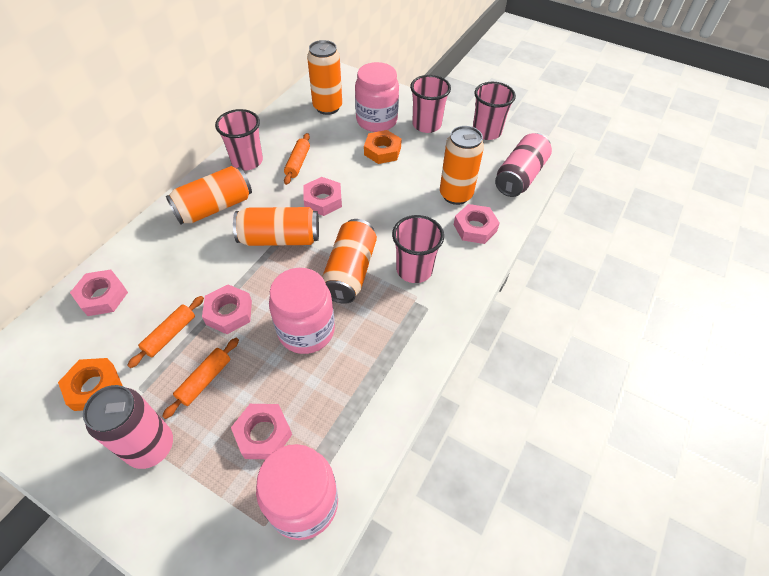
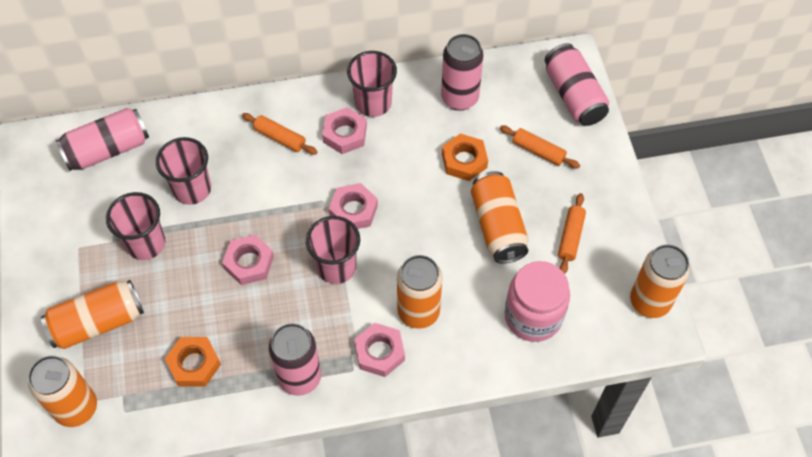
pink can: 2 -> 4
pink jar: 3 -> 1
pink nut: 5 -> 4

